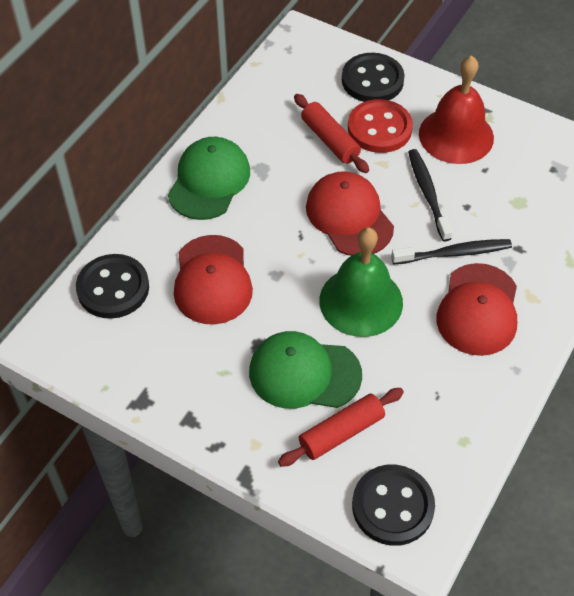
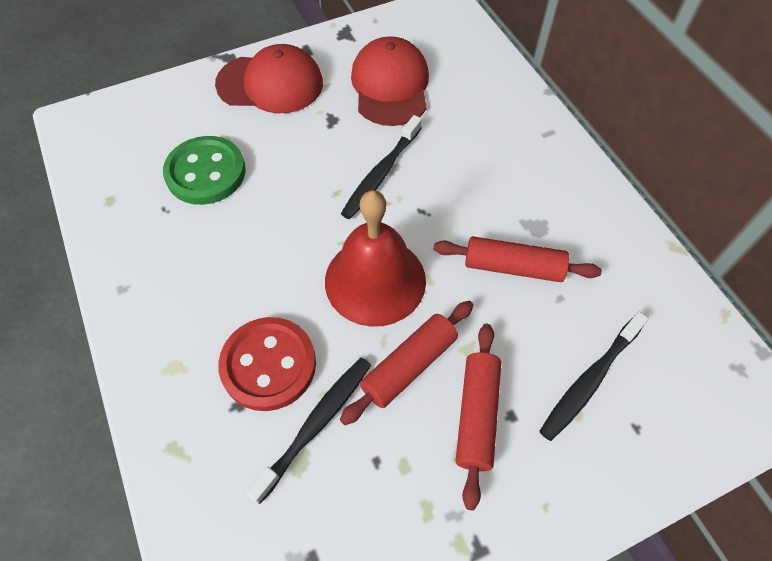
black button: 3 -> 0
black toothbrush: 2 -> 3
green bell: 1 -> 0
green button: 0 -> 1
green cap: 2 -> 0
red cap: 3 -> 2
red rolling pin: 2 -> 3

